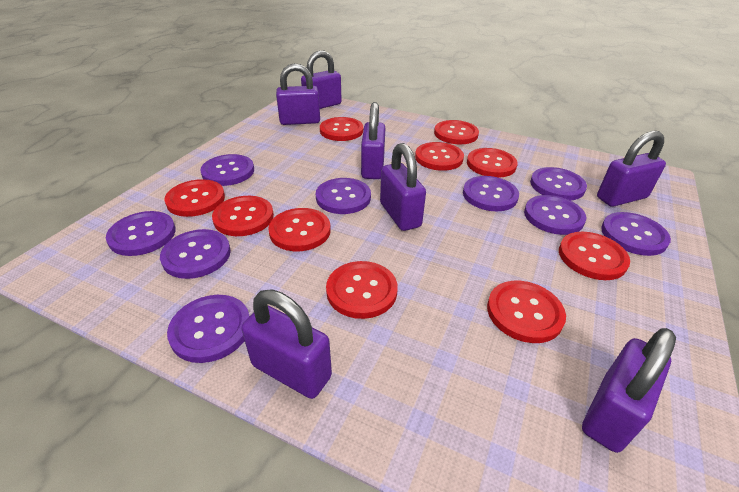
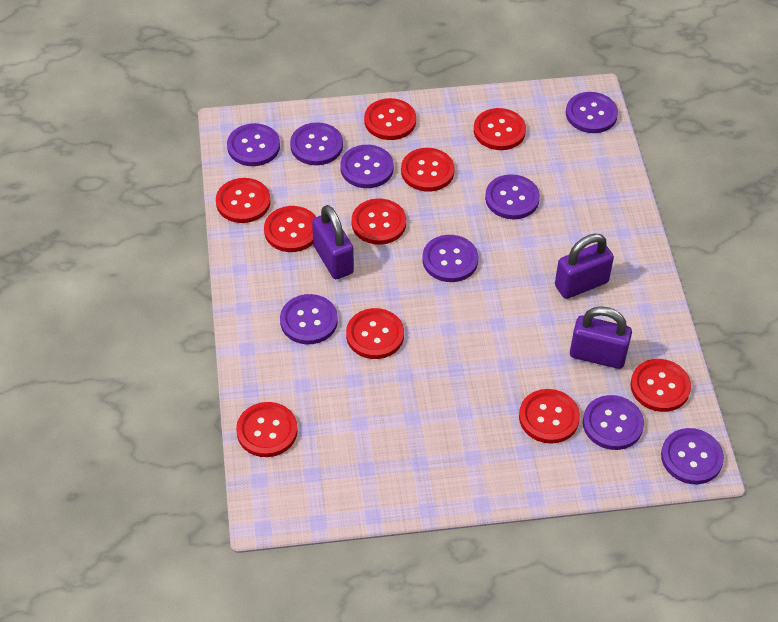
purple padlock: 7 -> 3

